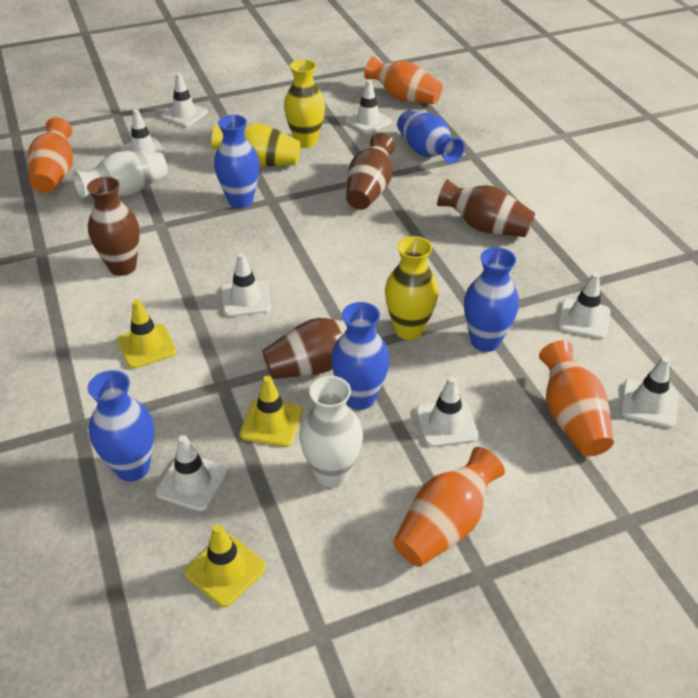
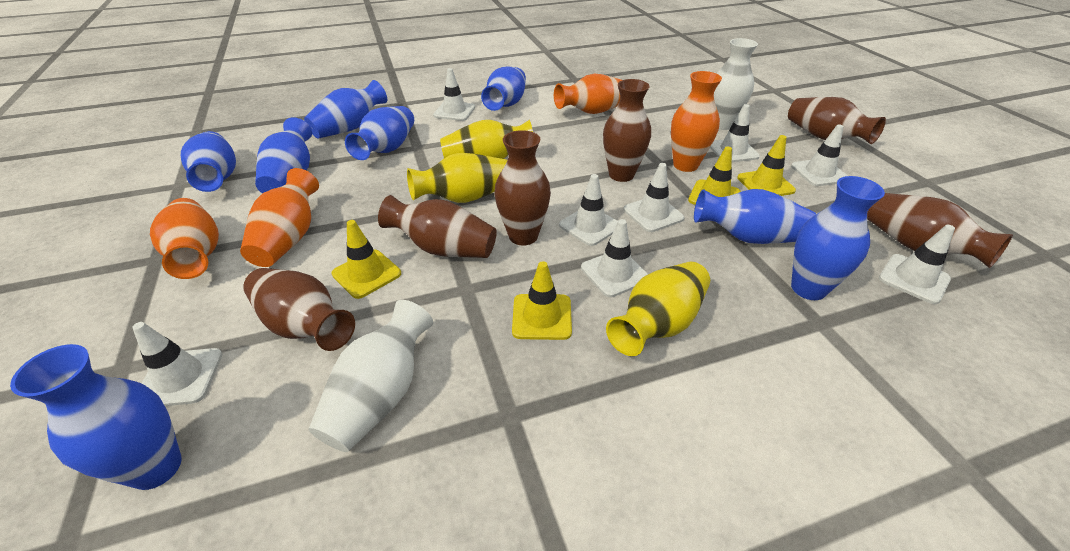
blue vase: 5 -> 8
brown vase: 4 -> 6
yellow traffic cone: 3 -> 4

